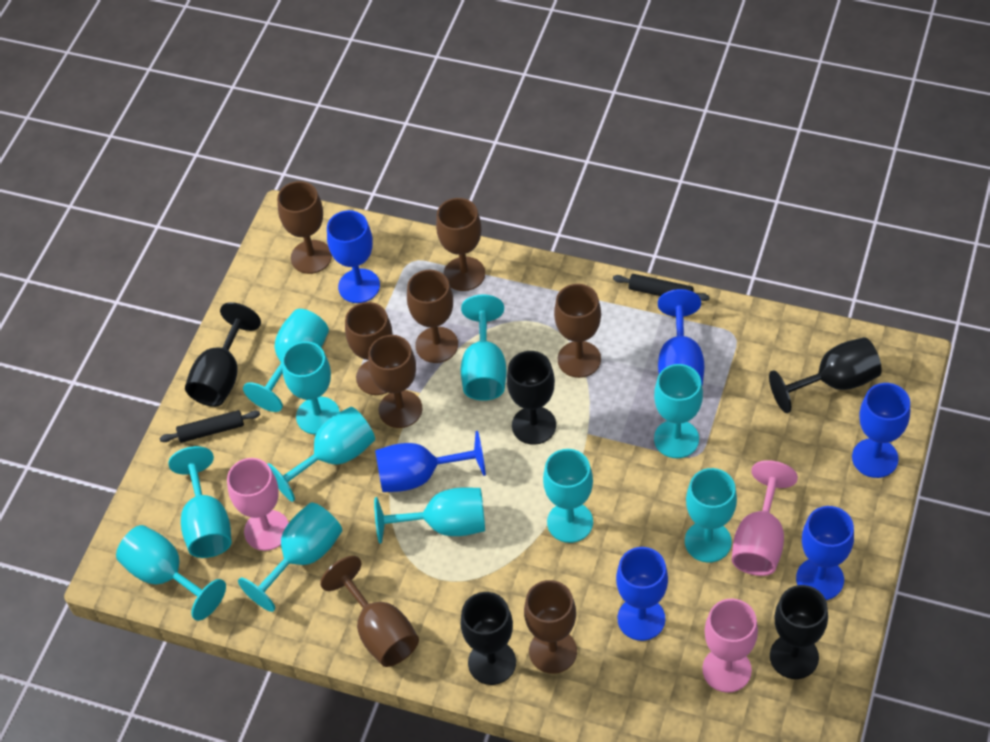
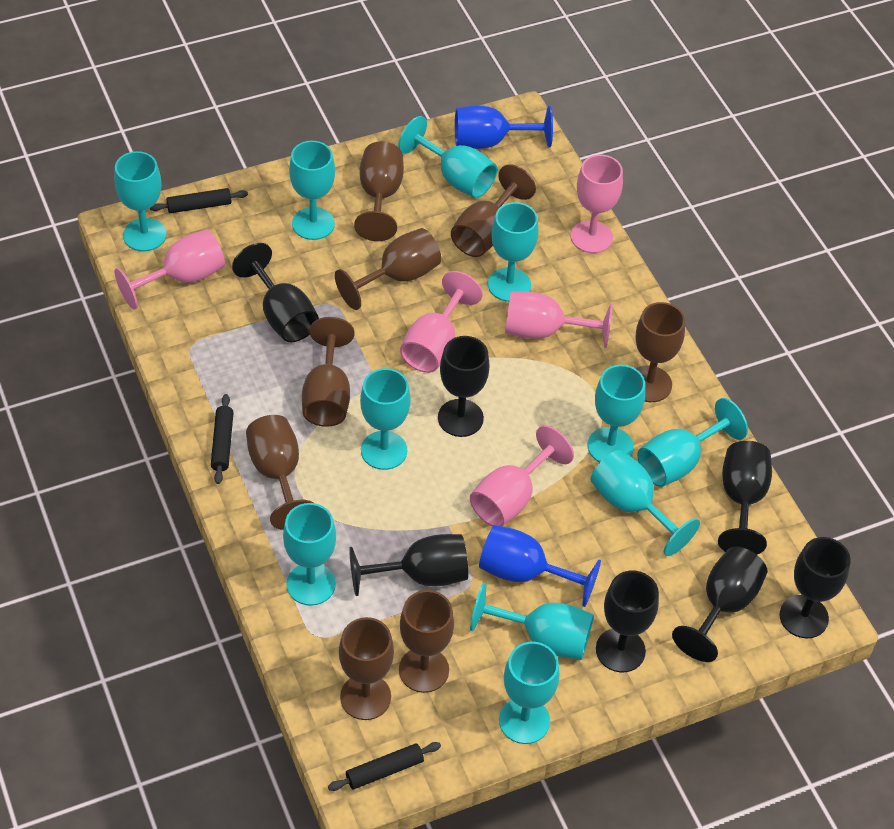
black goblet: 5 -> 7
black rolling pin: 2 -> 3
blue goblet: 6 -> 2
pink goblet: 3 -> 5

